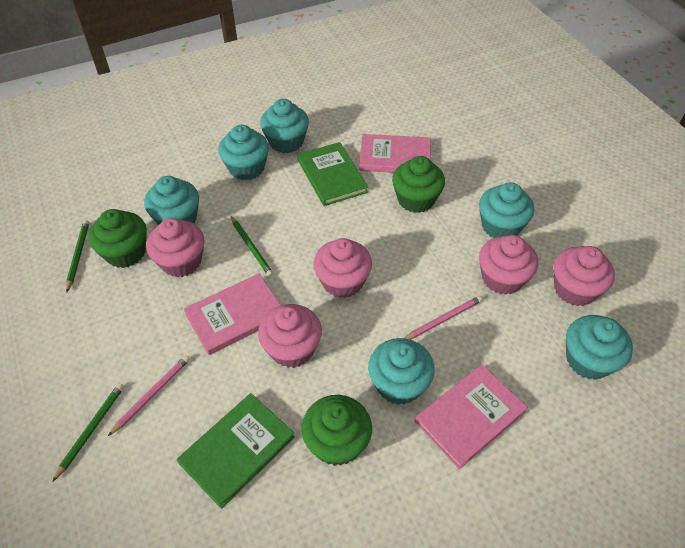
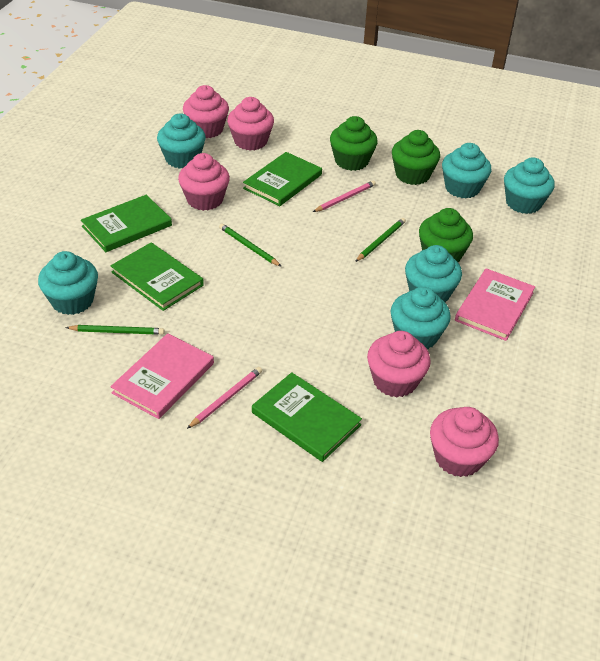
green book: 2 -> 4
pink book: 3 -> 2

